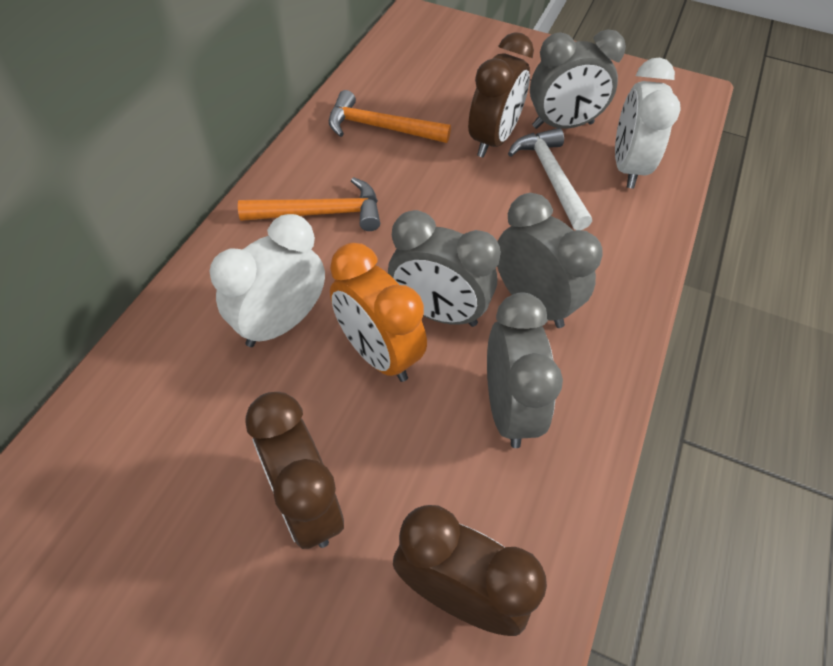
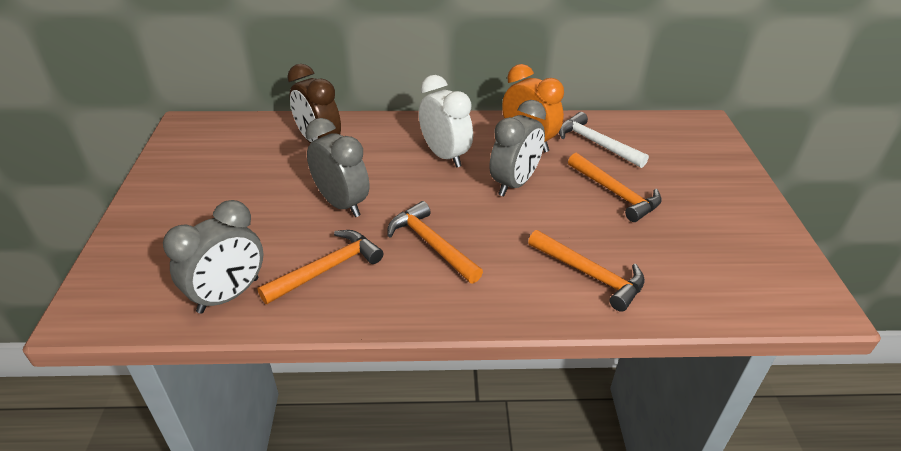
brown clock: 3 -> 1
grey clock: 4 -> 3
orange hammer: 2 -> 4
white clock: 2 -> 1

